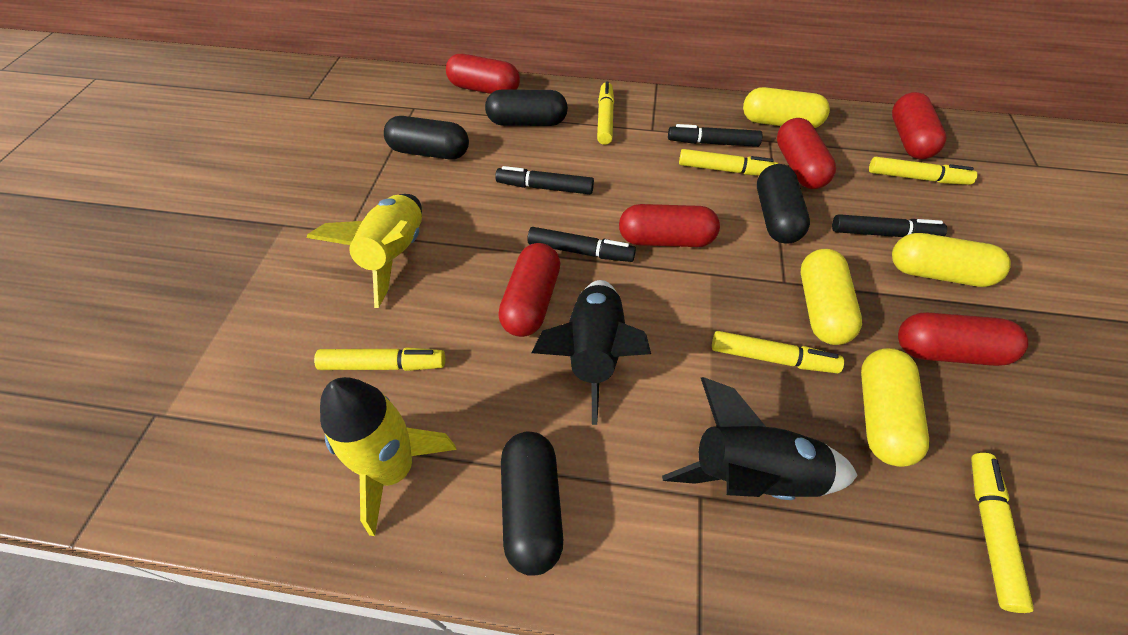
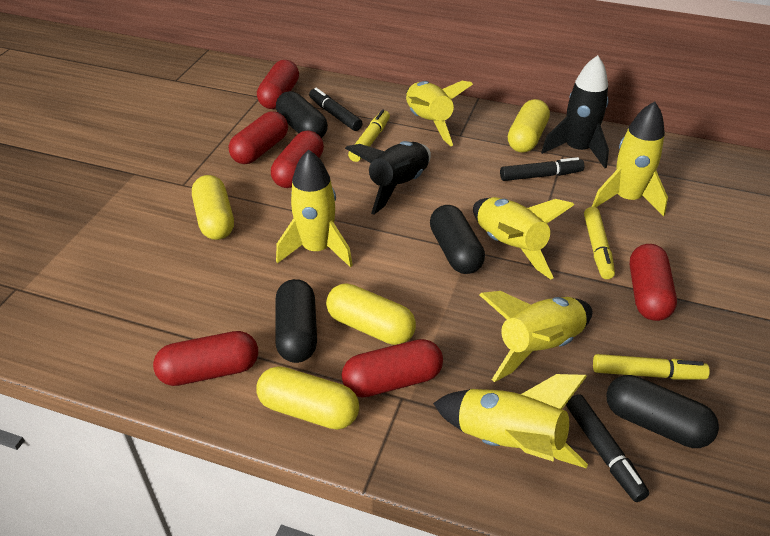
black marker: 4 -> 3
yellow marker: 6 -> 3
yellow rocket: 2 -> 6

